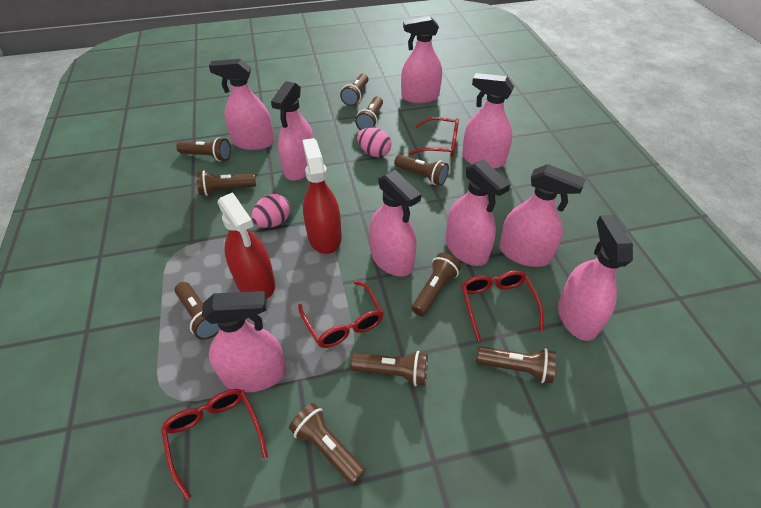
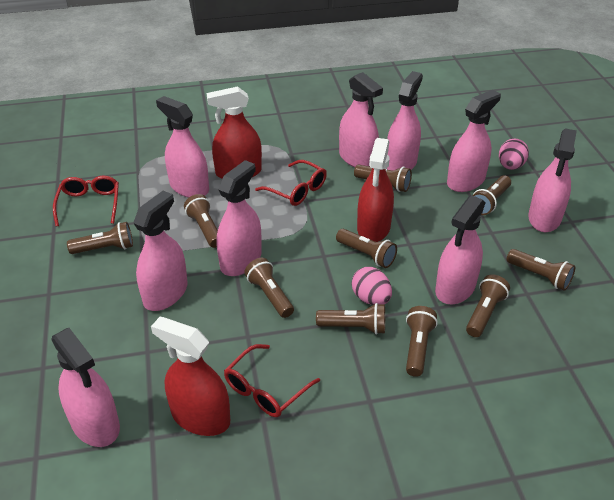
red glasses: 4 -> 3
red spray bottle: 2 -> 3

